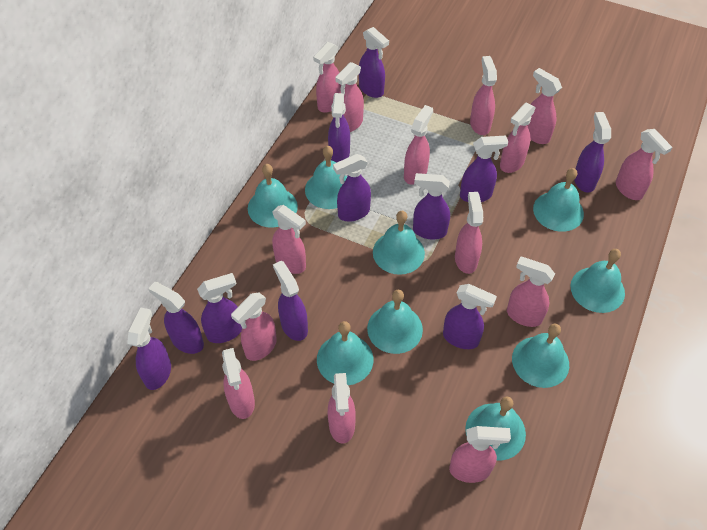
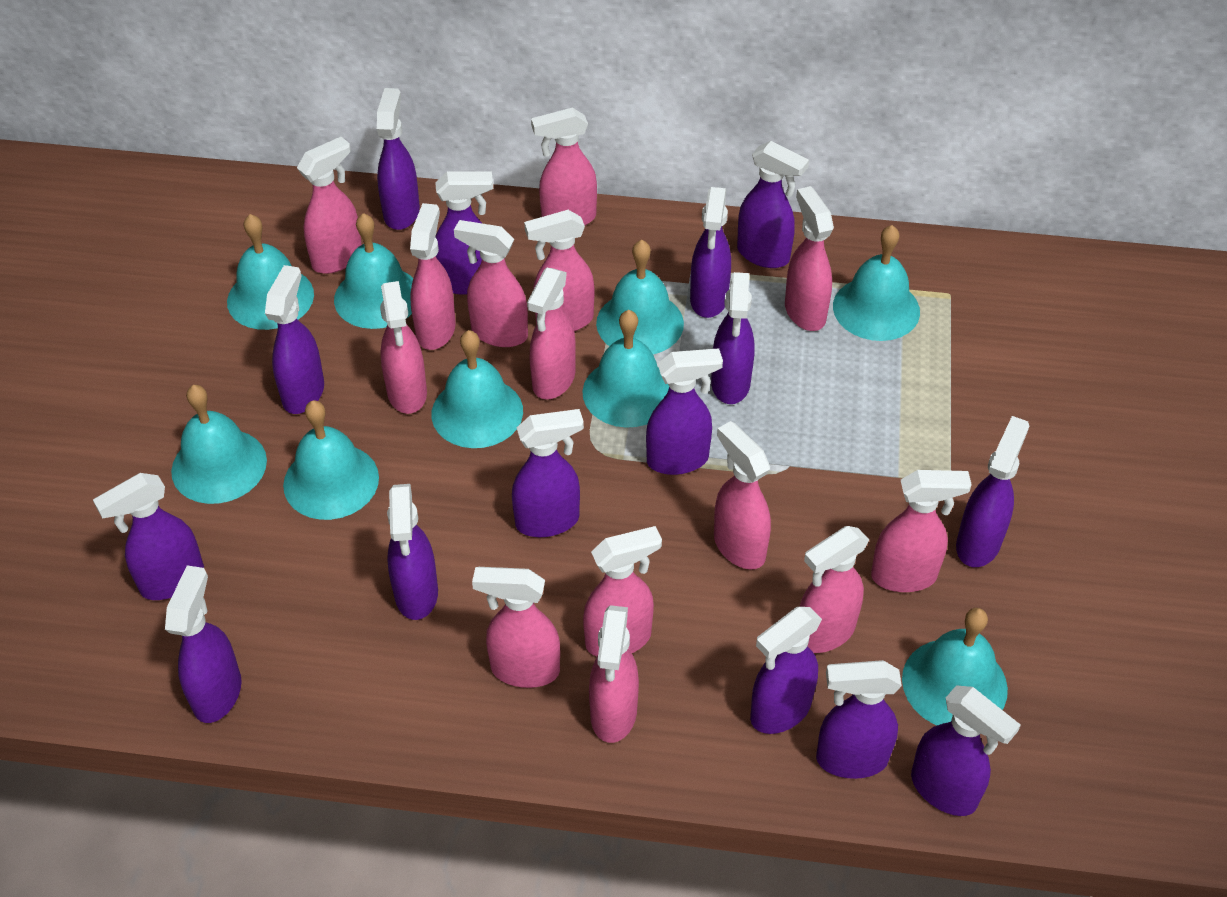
purple spray bottle: 11 -> 15

